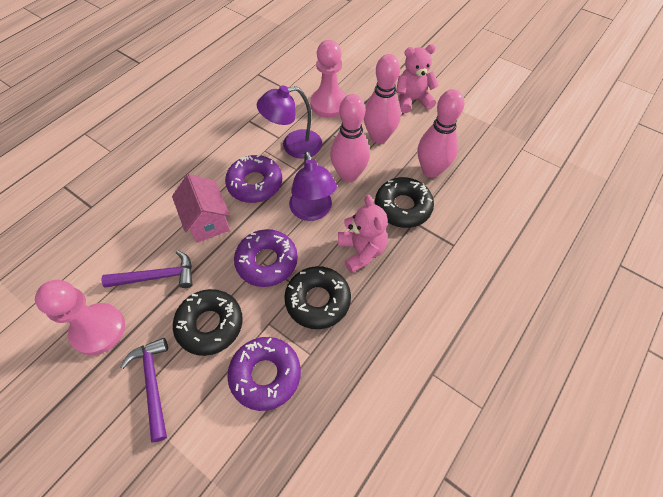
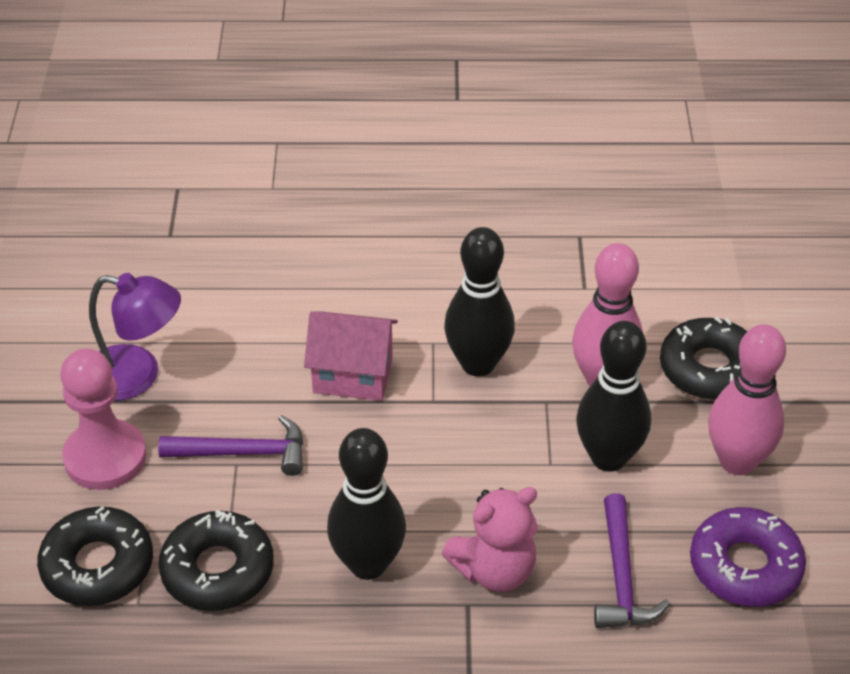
black bowling pin: 0 -> 3
pink bowling pin: 3 -> 2
pink pawn: 2 -> 1
pink teddy bear: 2 -> 1
purple donut: 3 -> 1
purple lamp: 2 -> 1

